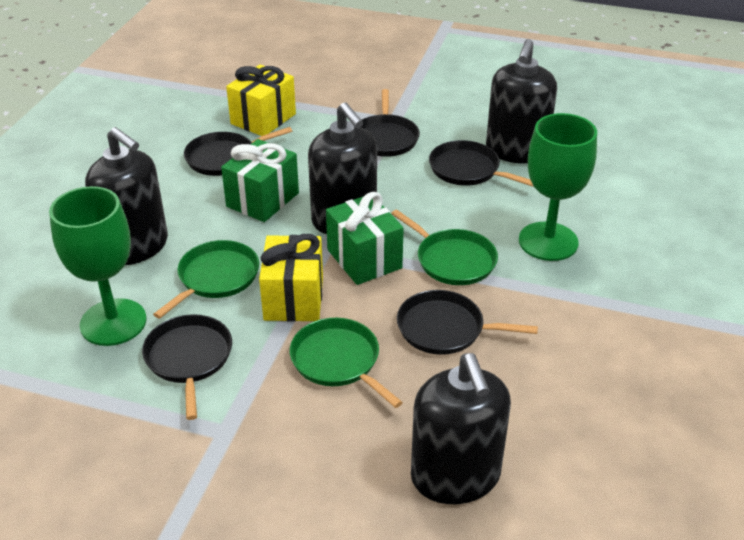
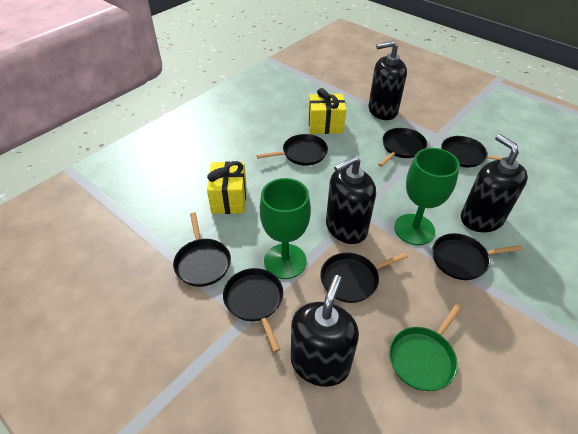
black pan: 5 -> 7
green gift: 2 -> 0
green pan: 3 -> 1

